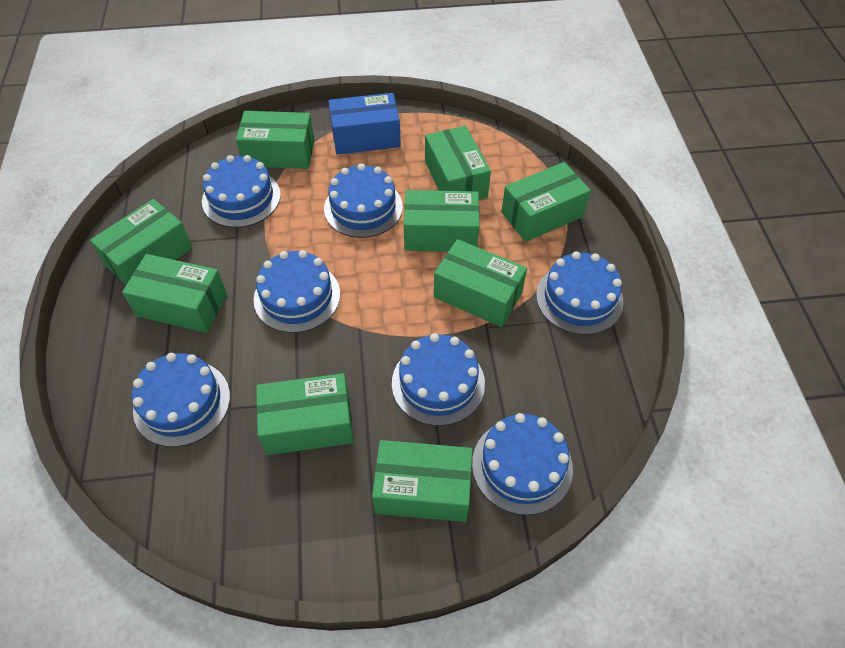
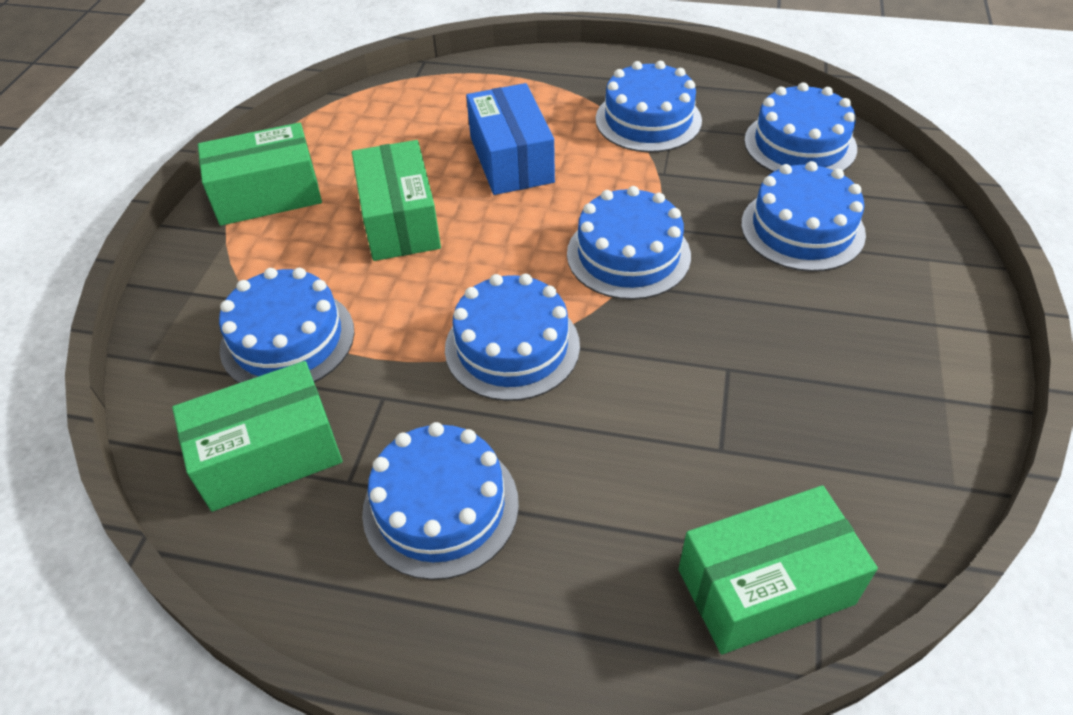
green box: 9 -> 4

